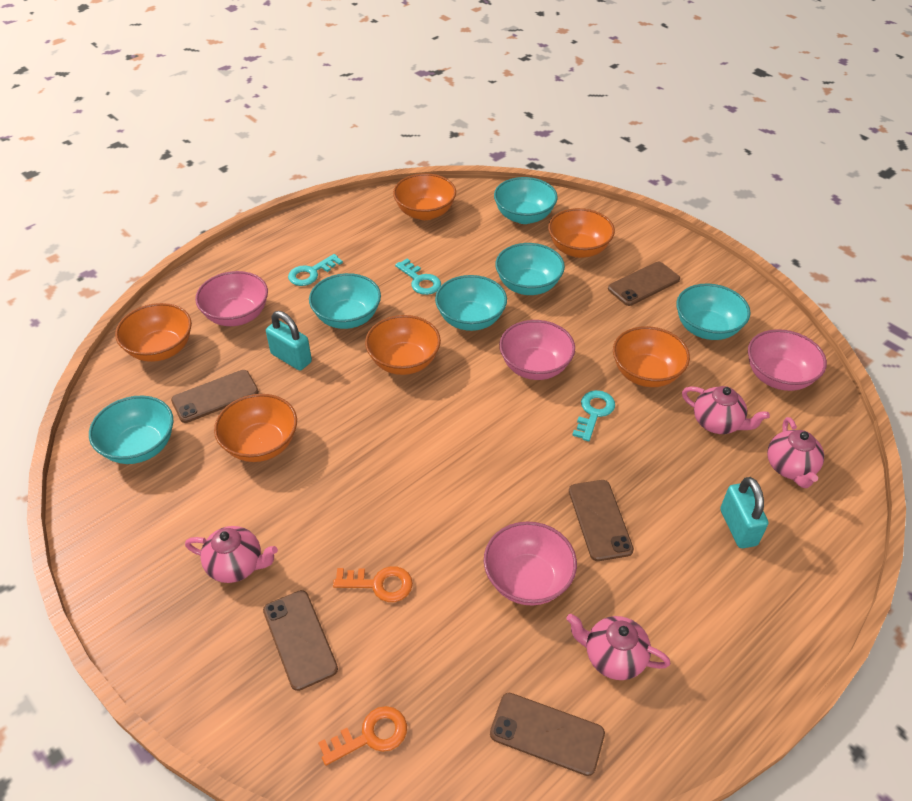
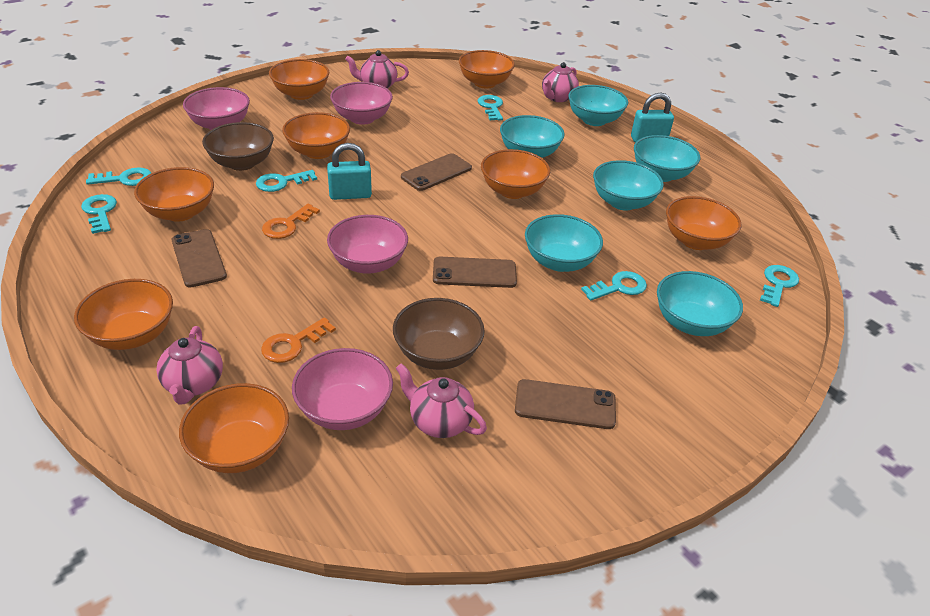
brown bowl: 0 -> 2
brown phone: 5 -> 4
orange bowl: 6 -> 8
turquoise key: 3 -> 6

